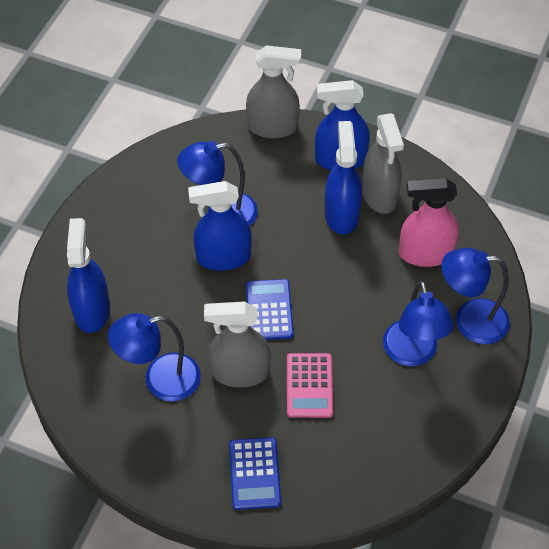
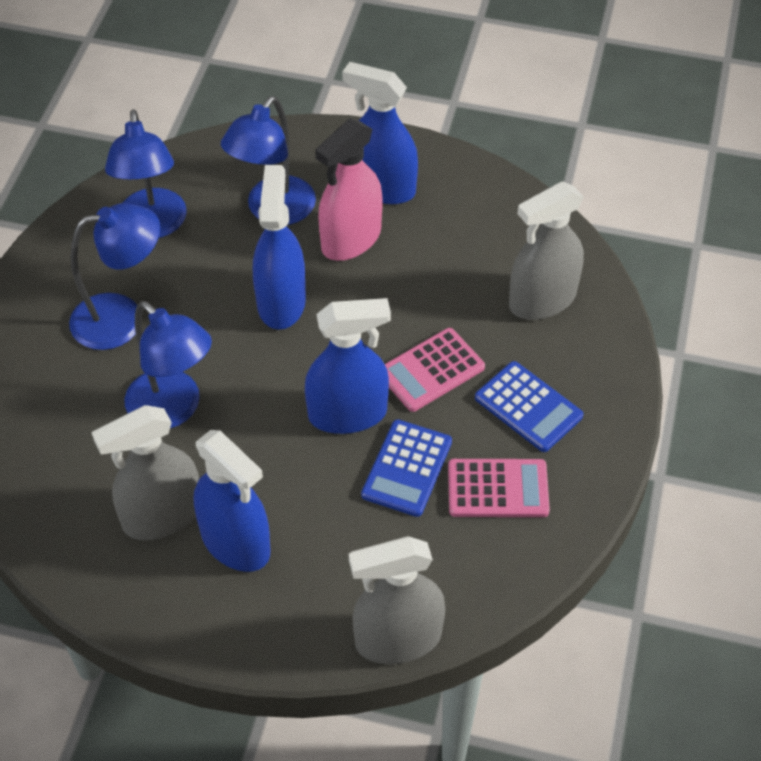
pink calculator: 1 -> 2

